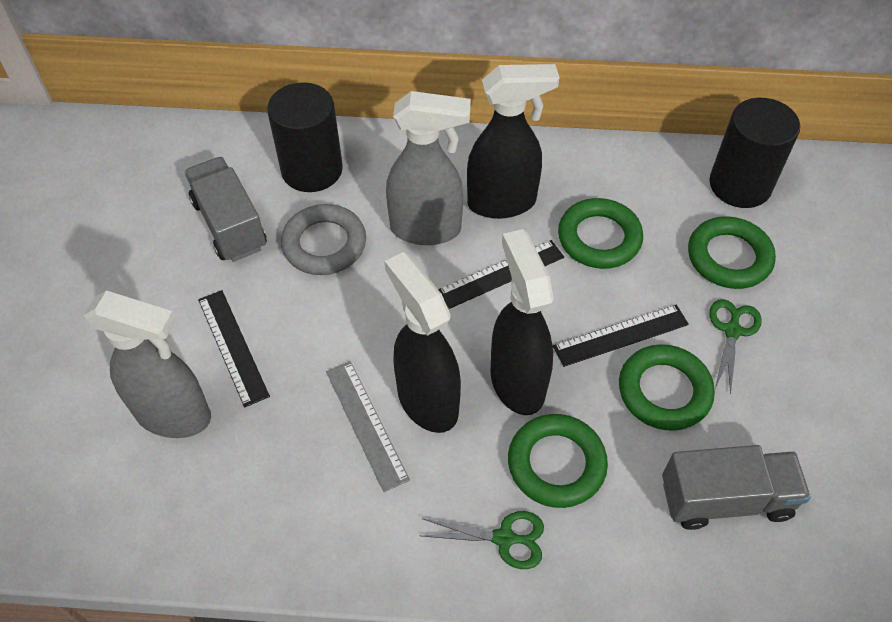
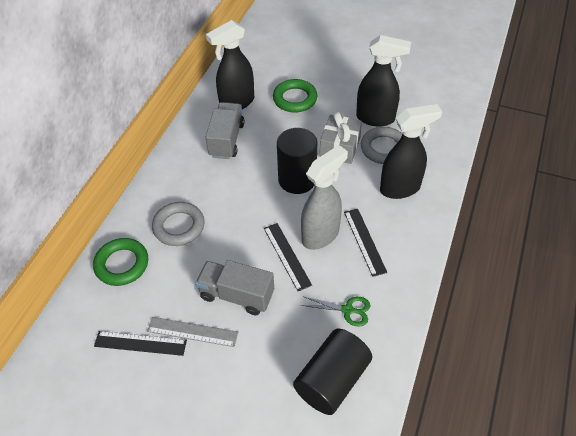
green ring: 4 -> 2
green scissors: 2 -> 1
grey gift: 0 -> 1
grey ring: 1 -> 2
grey spray bottle: 2 -> 1

